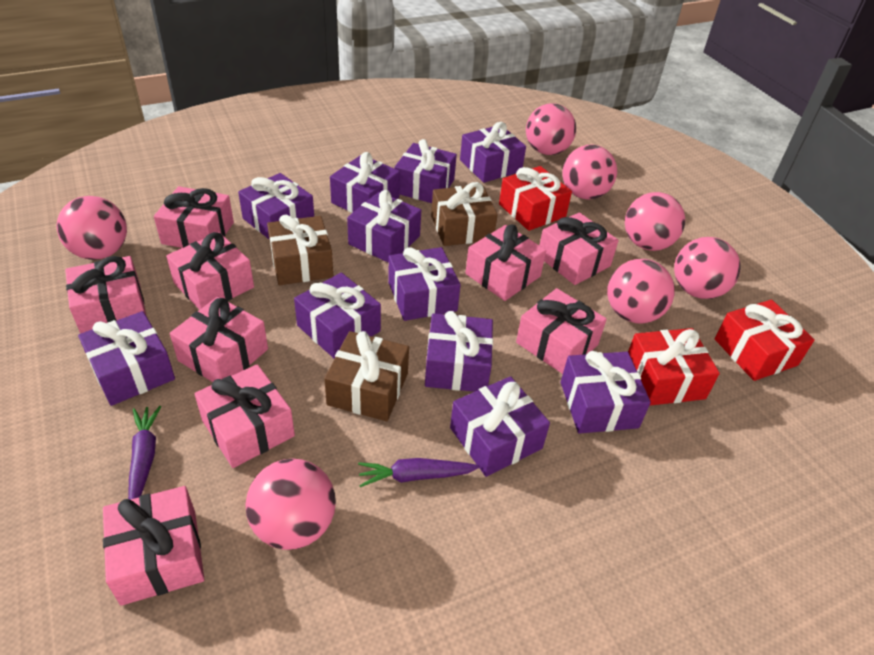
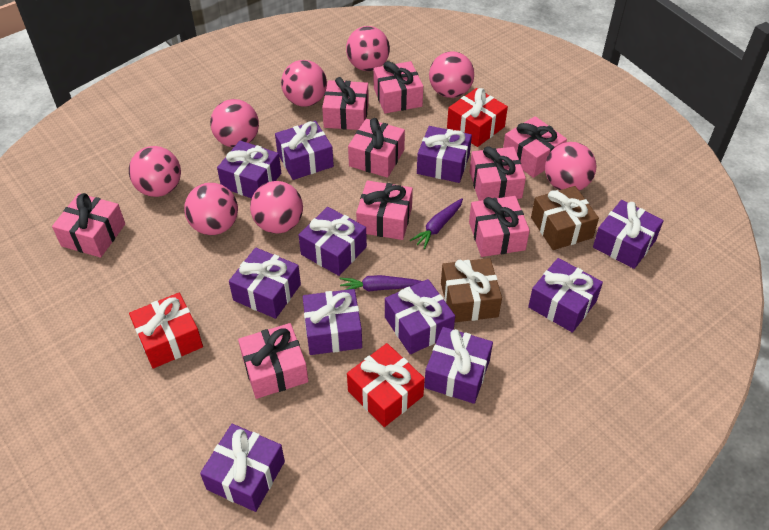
brown gift: 3 -> 2
pink ball: 7 -> 8

